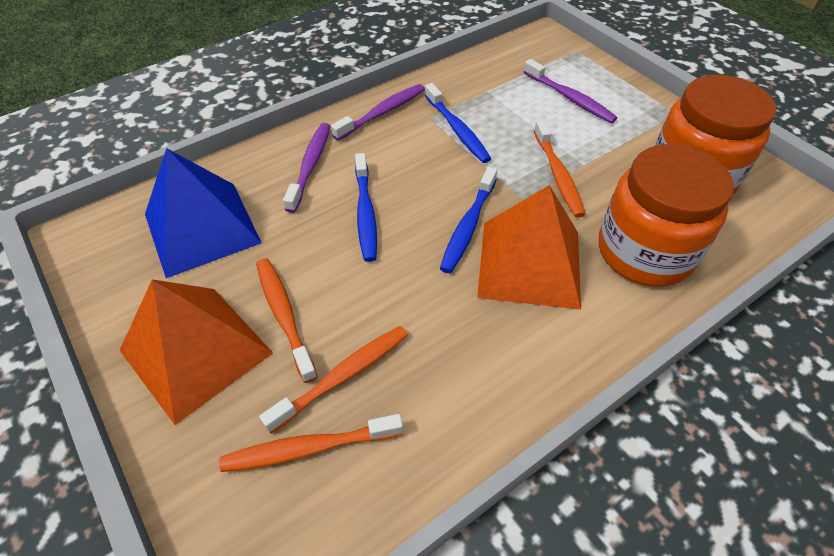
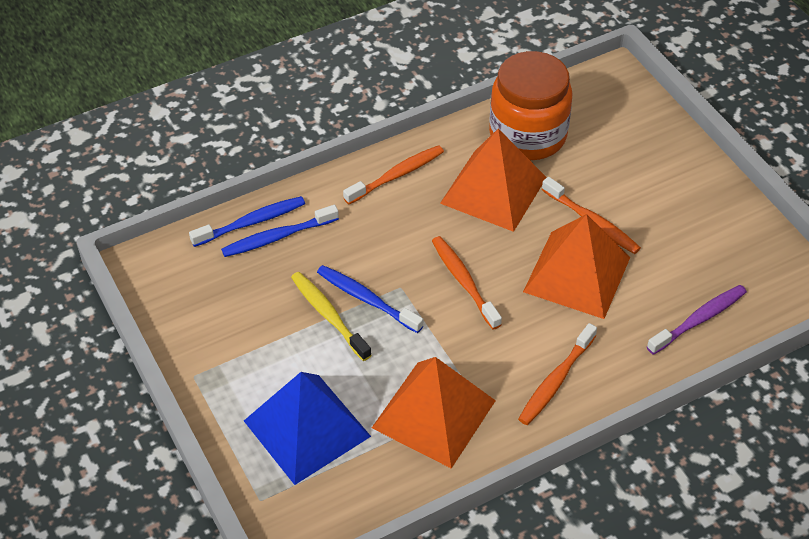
orange jar: 2 -> 1
orange pyramid: 2 -> 3
purple toothbrush: 3 -> 1
yellow toothbrush: 0 -> 1

